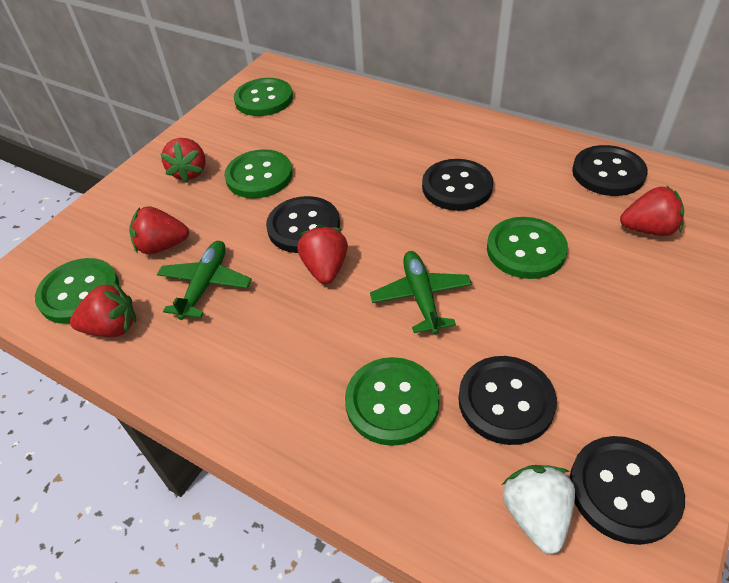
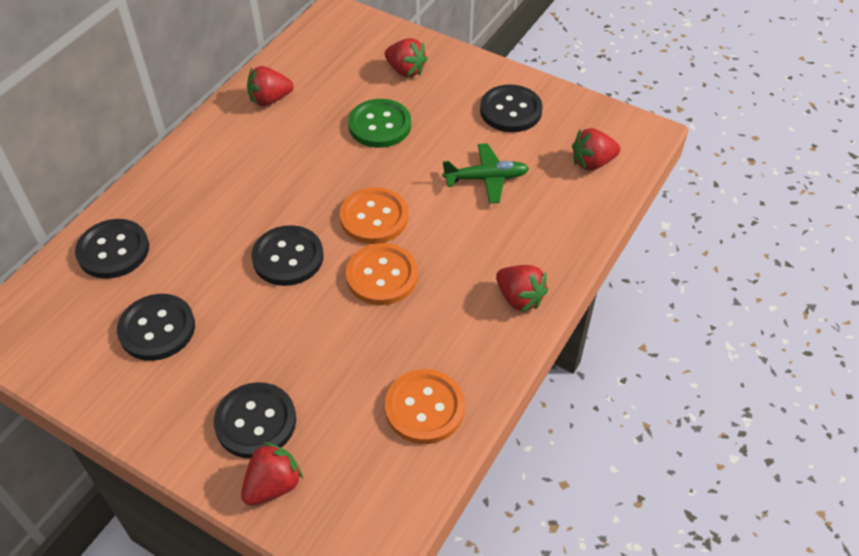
green button: 5 -> 1
green plane: 2 -> 1
orange button: 0 -> 3
white strawberry: 1 -> 0

